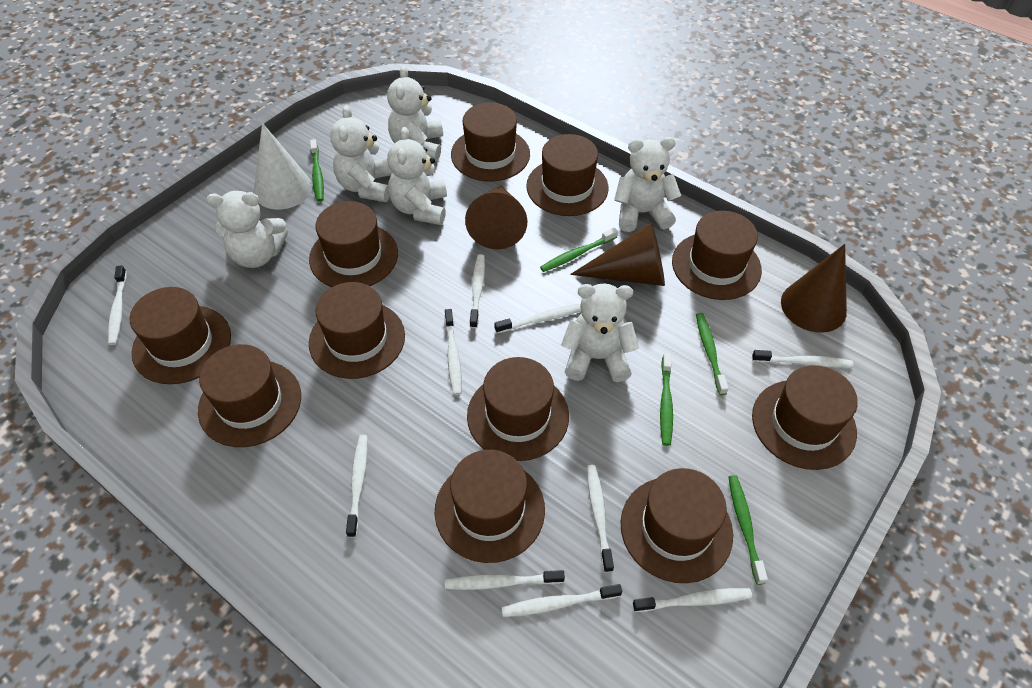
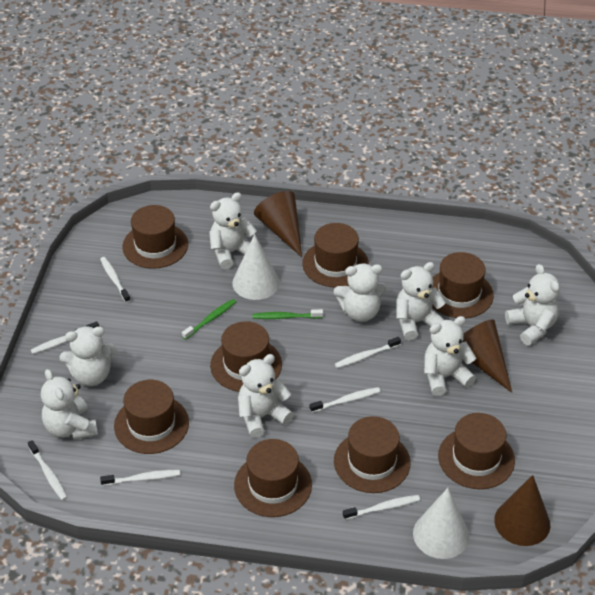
brown hat: 11 -> 8
green toothbrush: 5 -> 2
white cone: 1 -> 2
white teddy bear: 6 -> 8
white toothbrush: 10 -> 7

